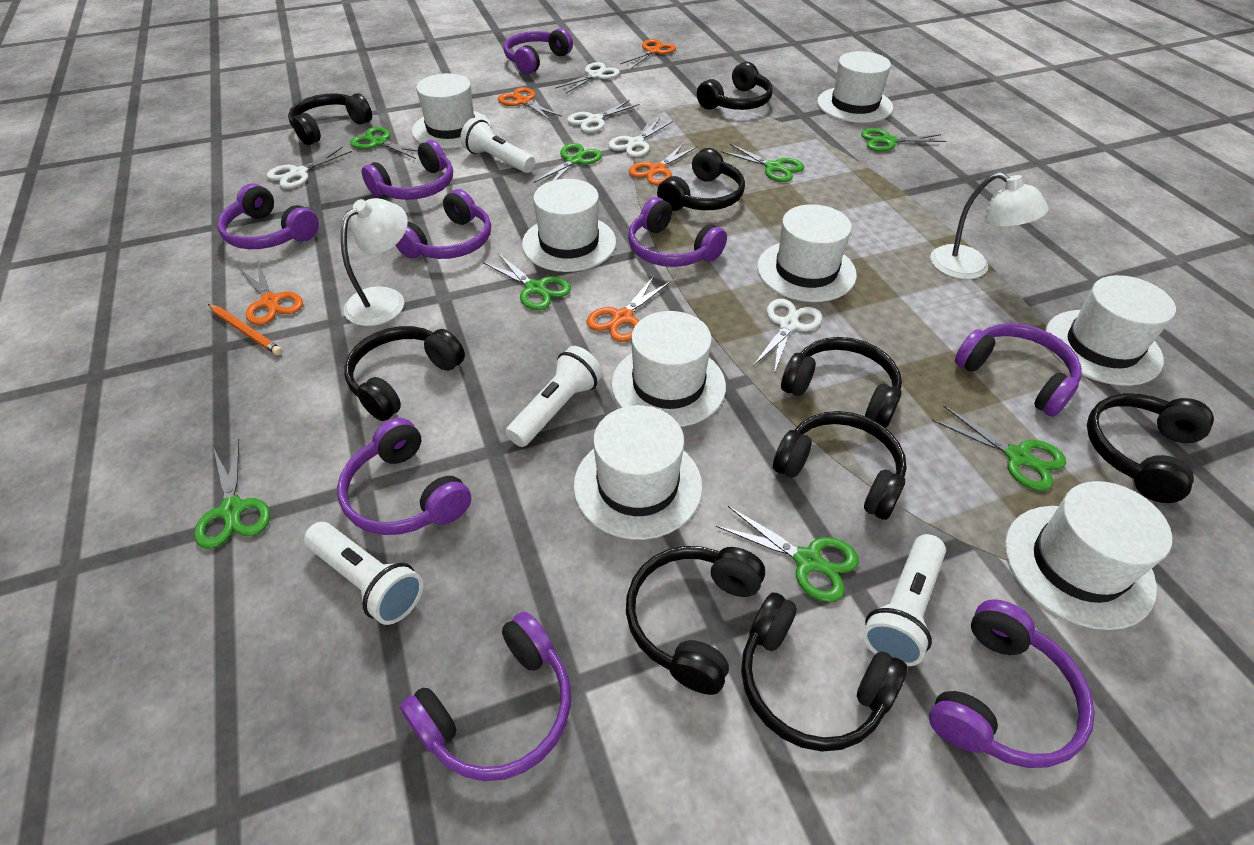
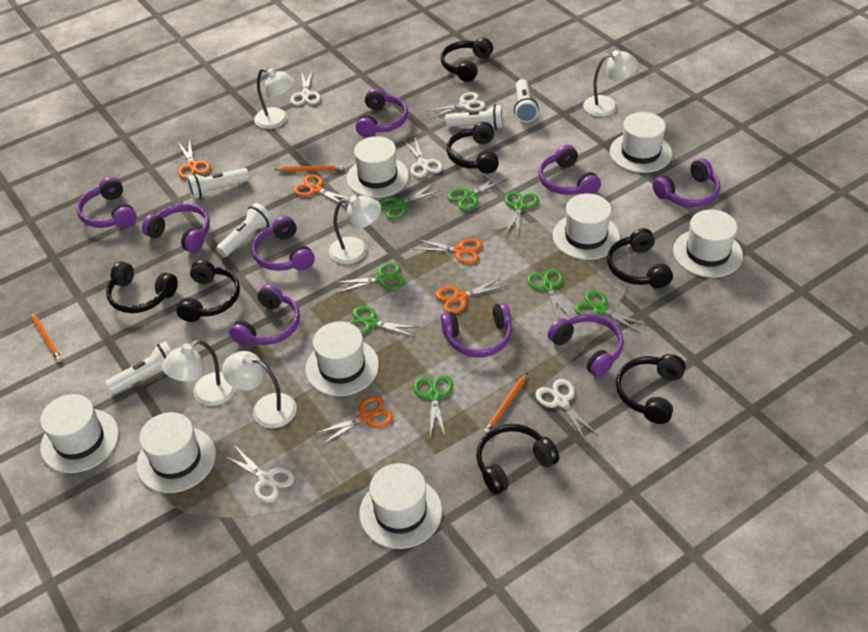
black headphones: 9 -> 7
orange pencil: 1 -> 3
white flashlight: 4 -> 5
white lamp: 2 -> 5

